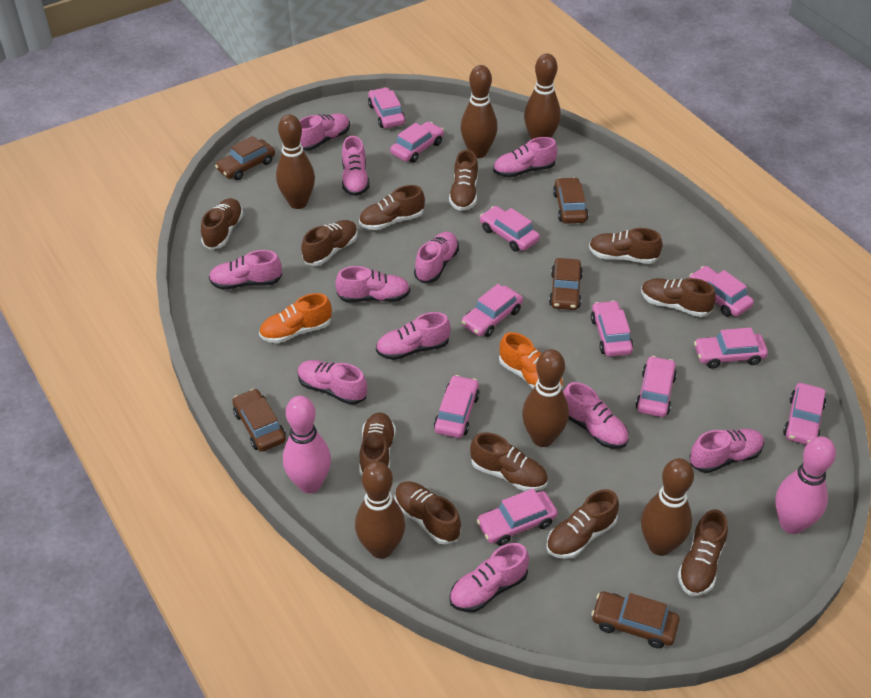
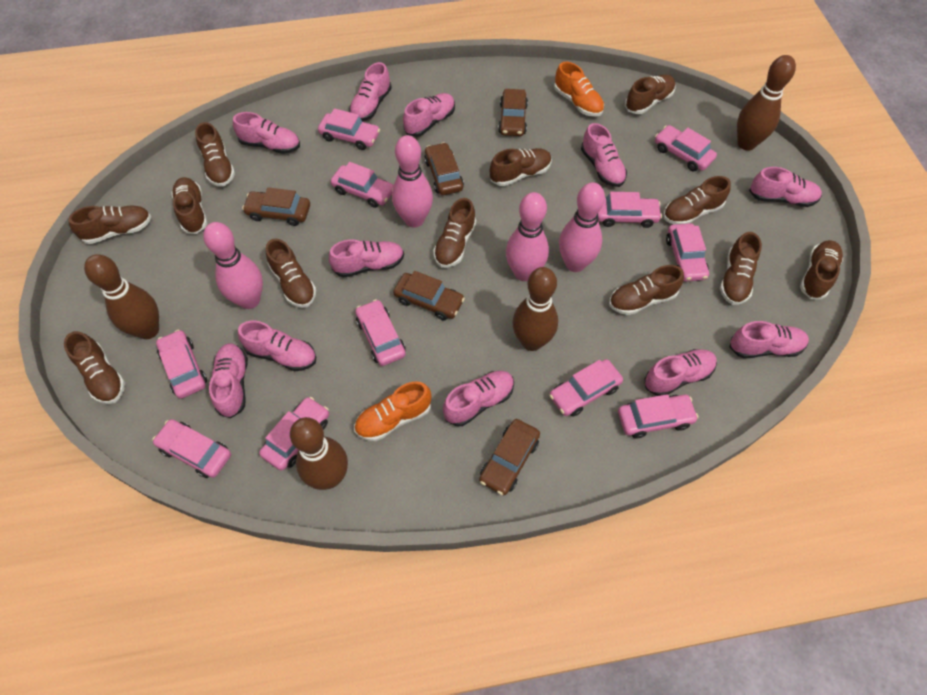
brown bowling pin: 6 -> 4
brown shoe: 11 -> 12
pink bowling pin: 2 -> 4

